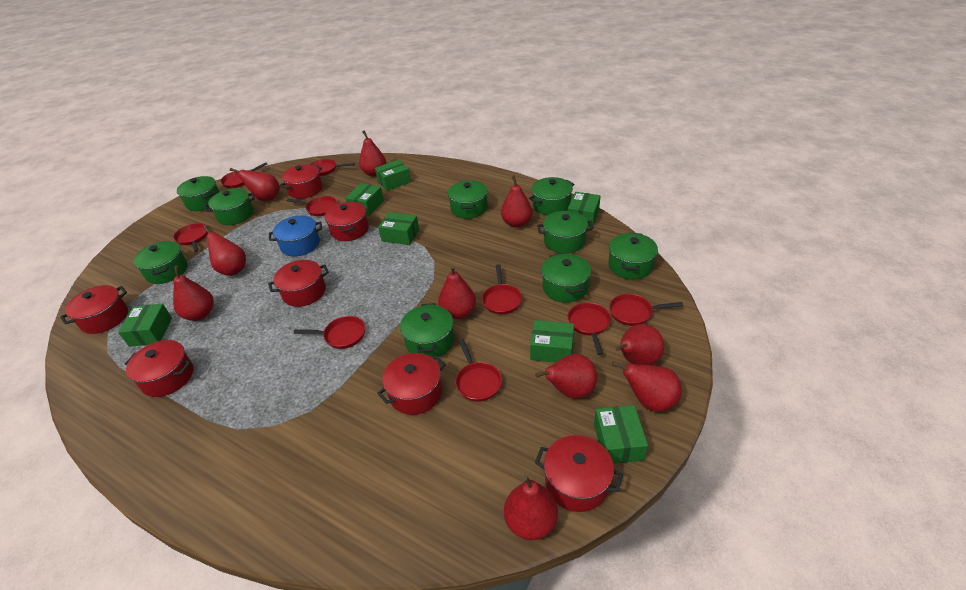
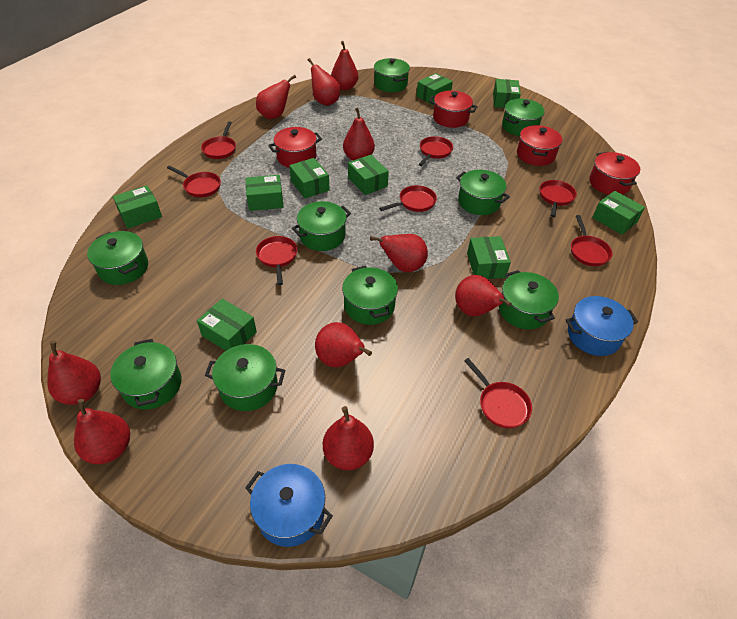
blue pot: 1 -> 2
green box: 7 -> 9
red pan: 9 -> 8
red pot: 7 -> 4

